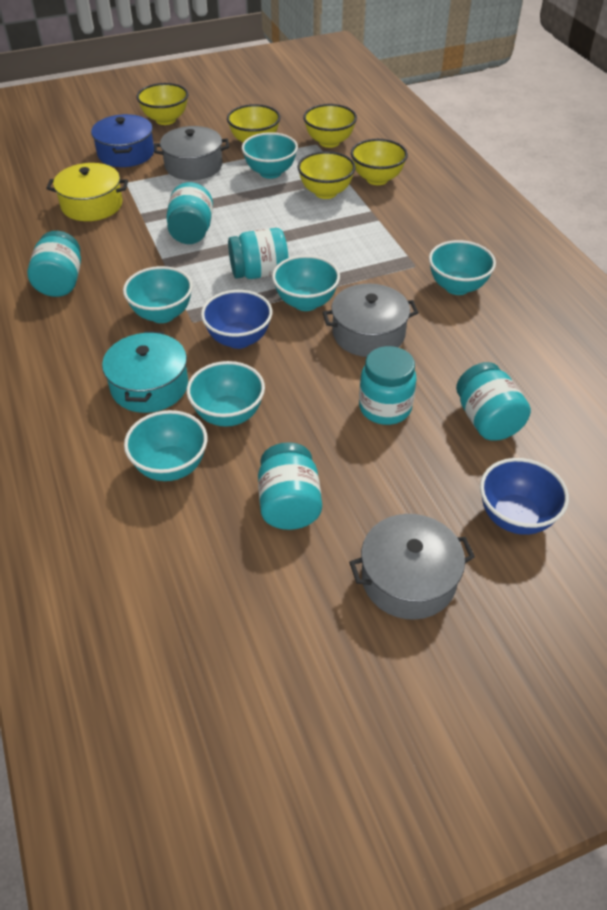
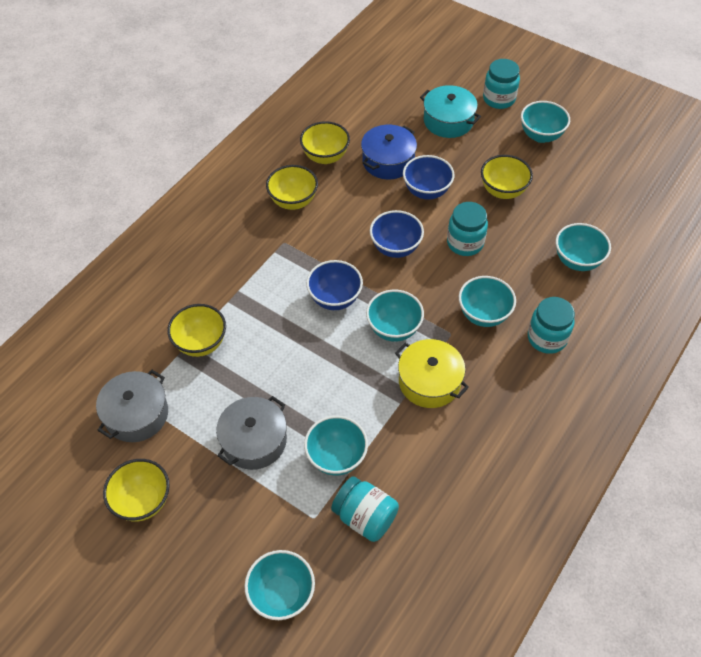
blue bowl: 2 -> 3
grey pot: 3 -> 2
turquoise jar: 6 -> 4

